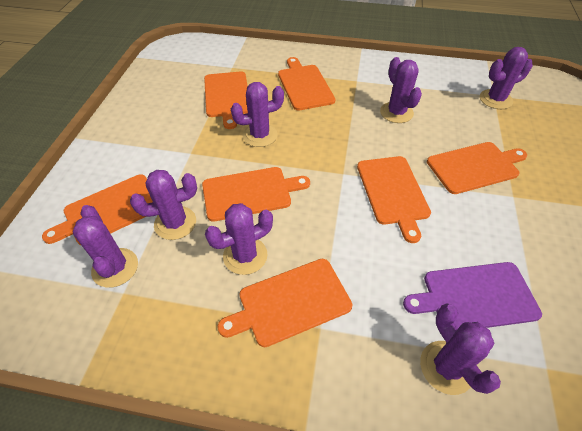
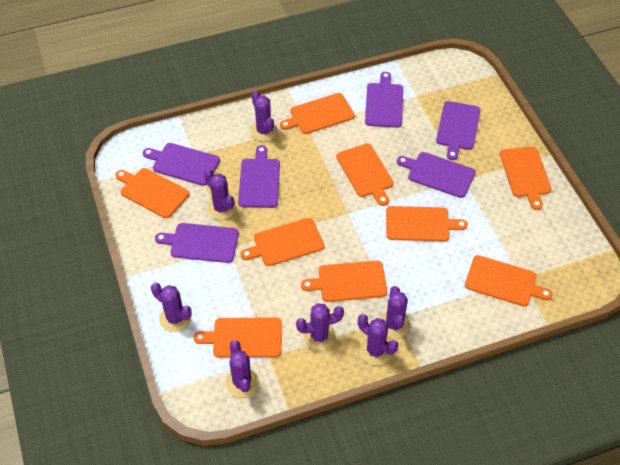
orange cutting board: 7 -> 9
purple cutting board: 1 -> 6

